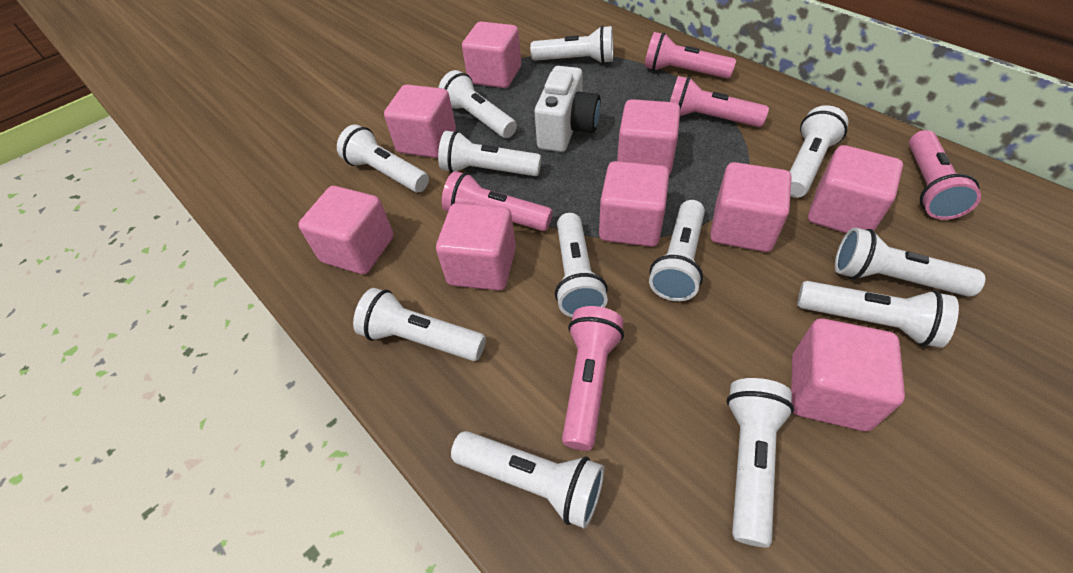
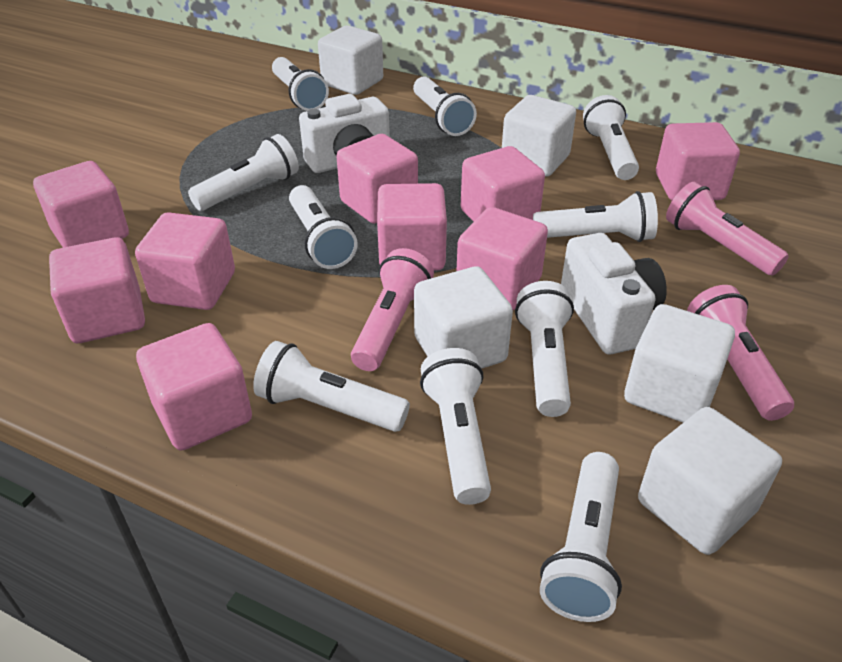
pink flashlight: 5 -> 3
white camera: 1 -> 2
white cube: 0 -> 5
white flashlight: 12 -> 10

